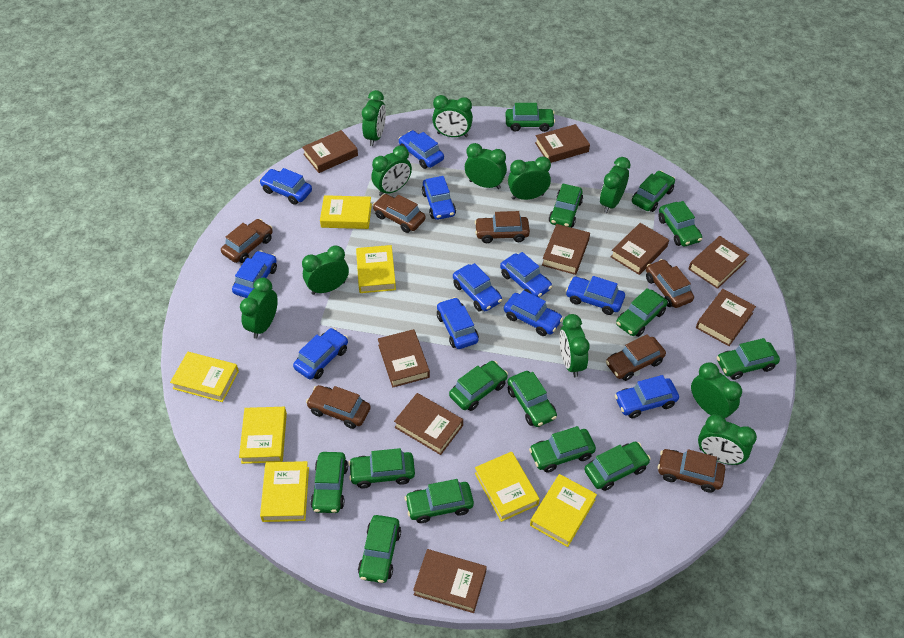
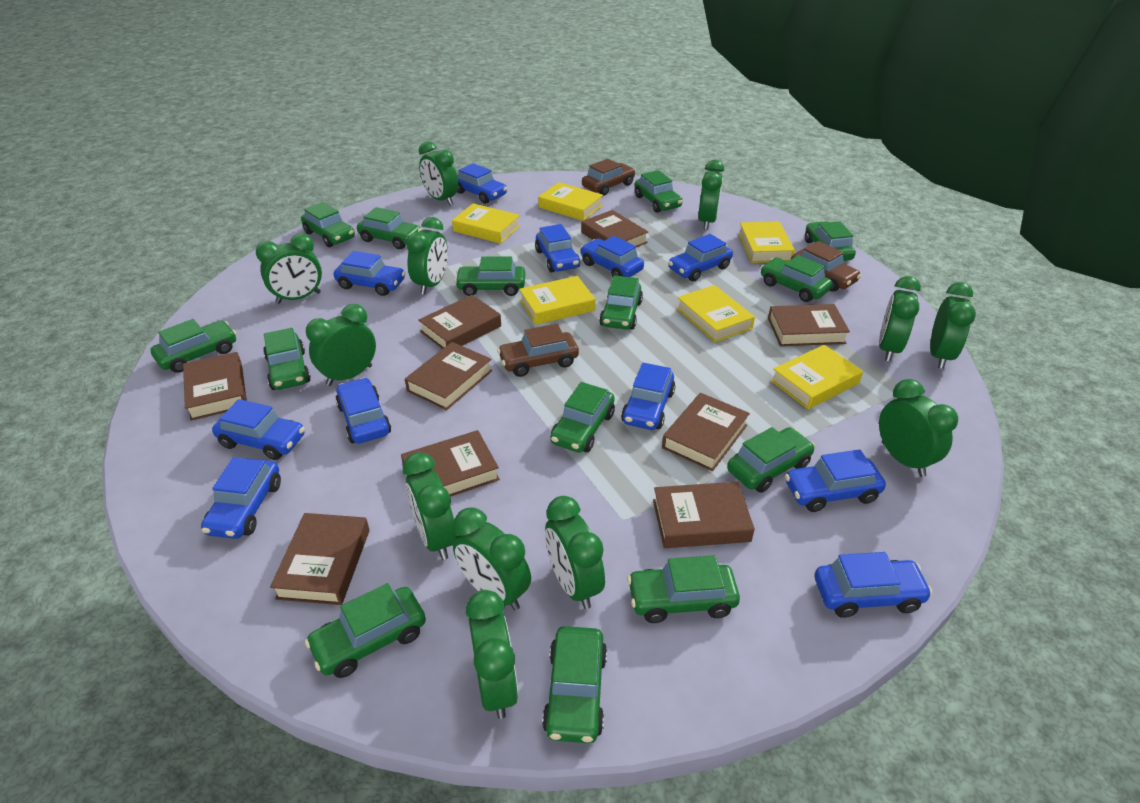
brown car: 7 -> 3
green clock: 11 -> 12
yellow book: 7 -> 6

